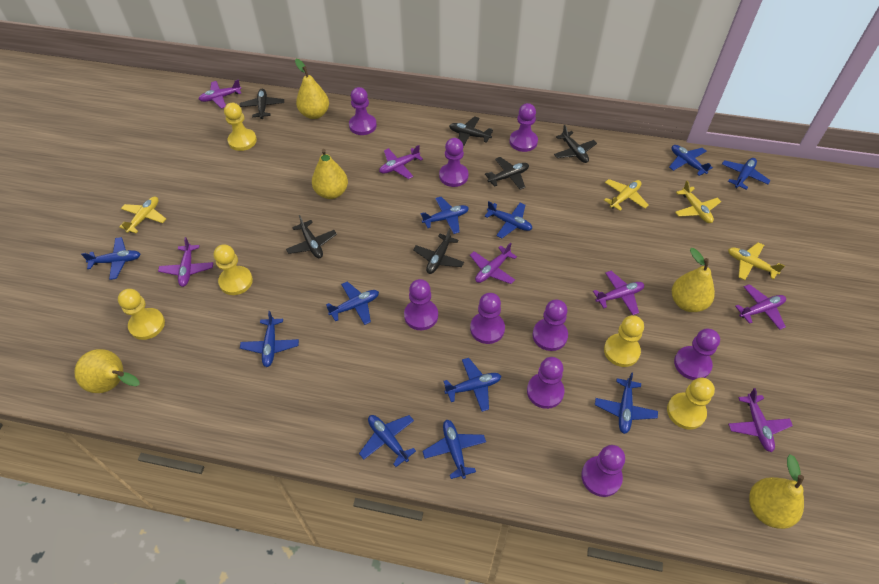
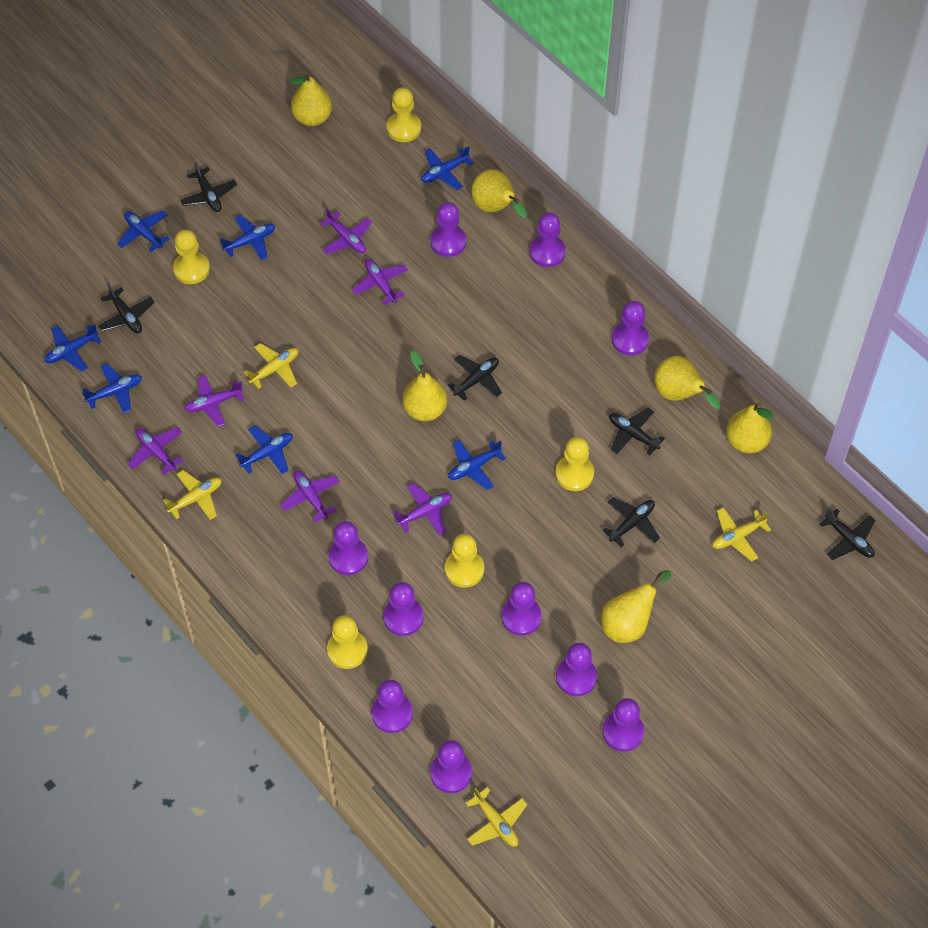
blue plane: 11 -> 7
purple pawn: 9 -> 10
purple plane: 7 -> 6
yellow pear: 5 -> 6

